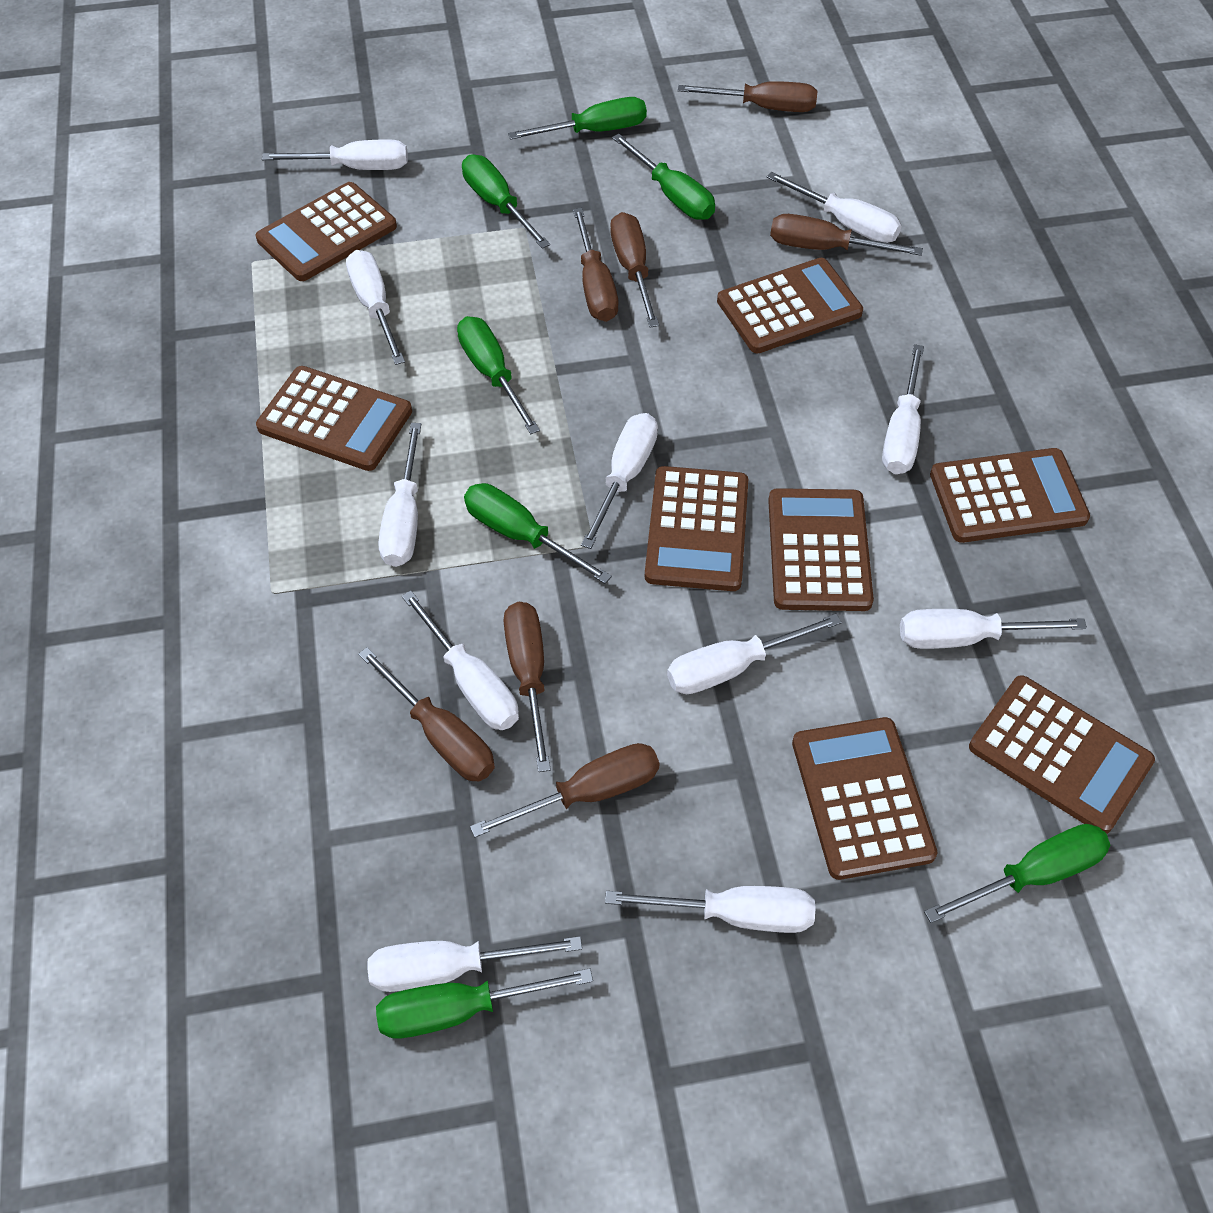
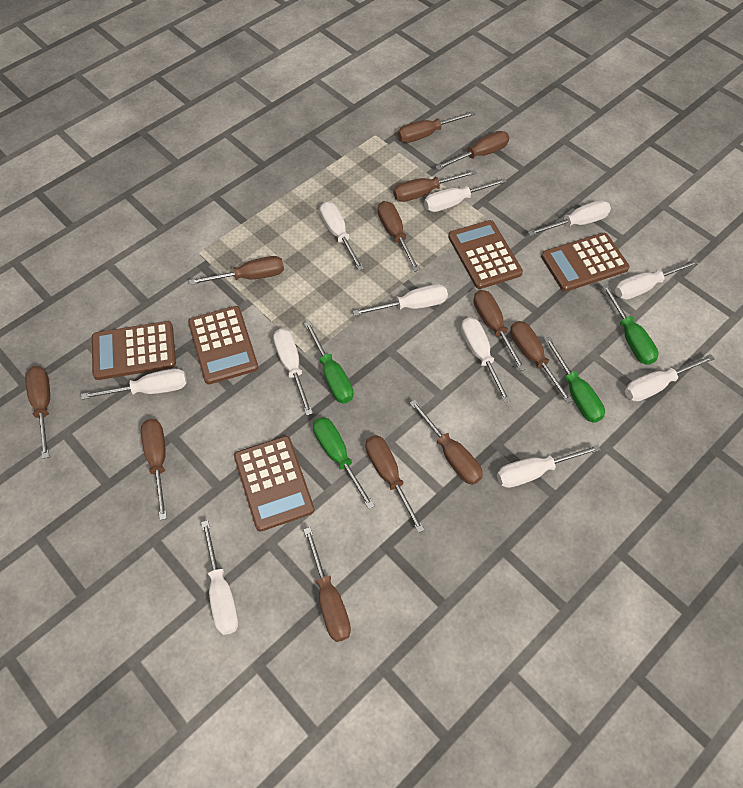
brown calculator: 8 -> 5
brown screwdriver: 7 -> 12
green screwdriver: 7 -> 4

